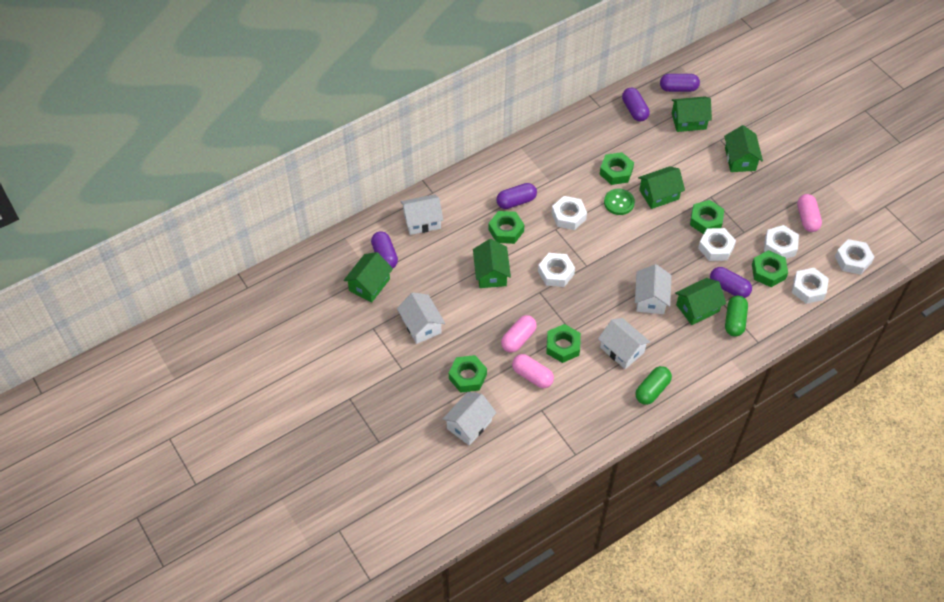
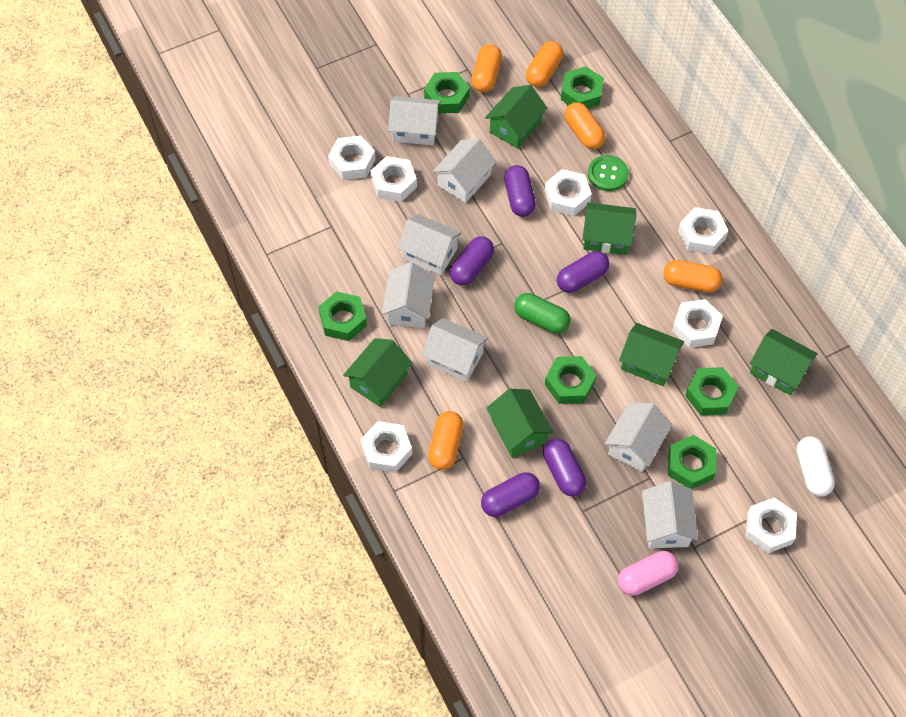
green capsule: 2 -> 1
orange capsule: 0 -> 5
pink capsule: 3 -> 1
white capsule: 0 -> 1
white house: 5 -> 7
white nut: 6 -> 7

